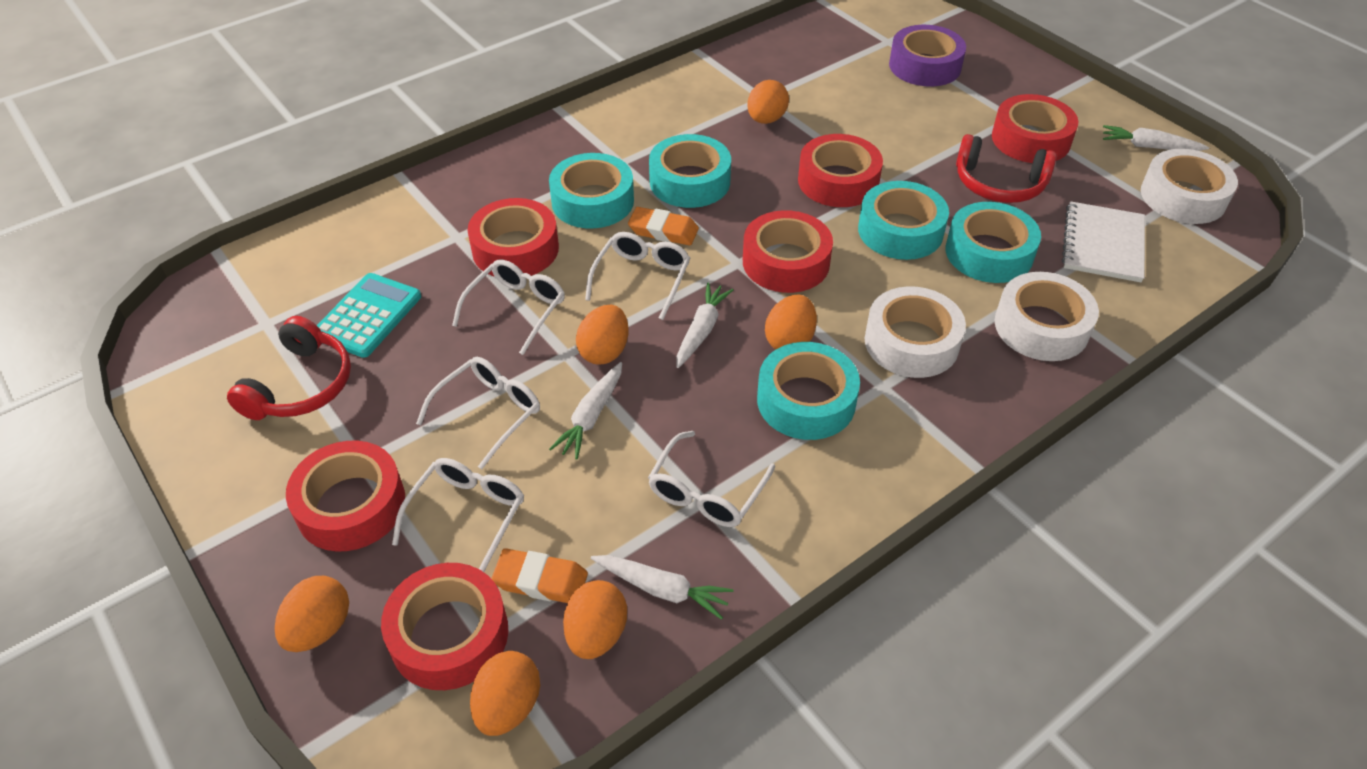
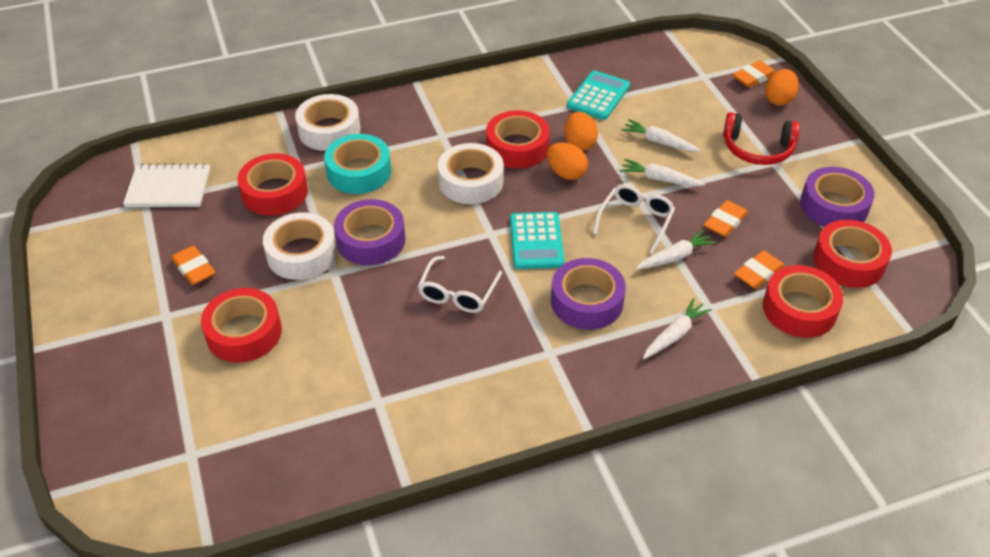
orange egg: 6 -> 3
orange eraser: 2 -> 4
purple tape: 1 -> 3
red headphones: 2 -> 1
red tape: 6 -> 5
turquoise calculator: 1 -> 2
turquoise tape: 5 -> 1
white glasses: 5 -> 2

